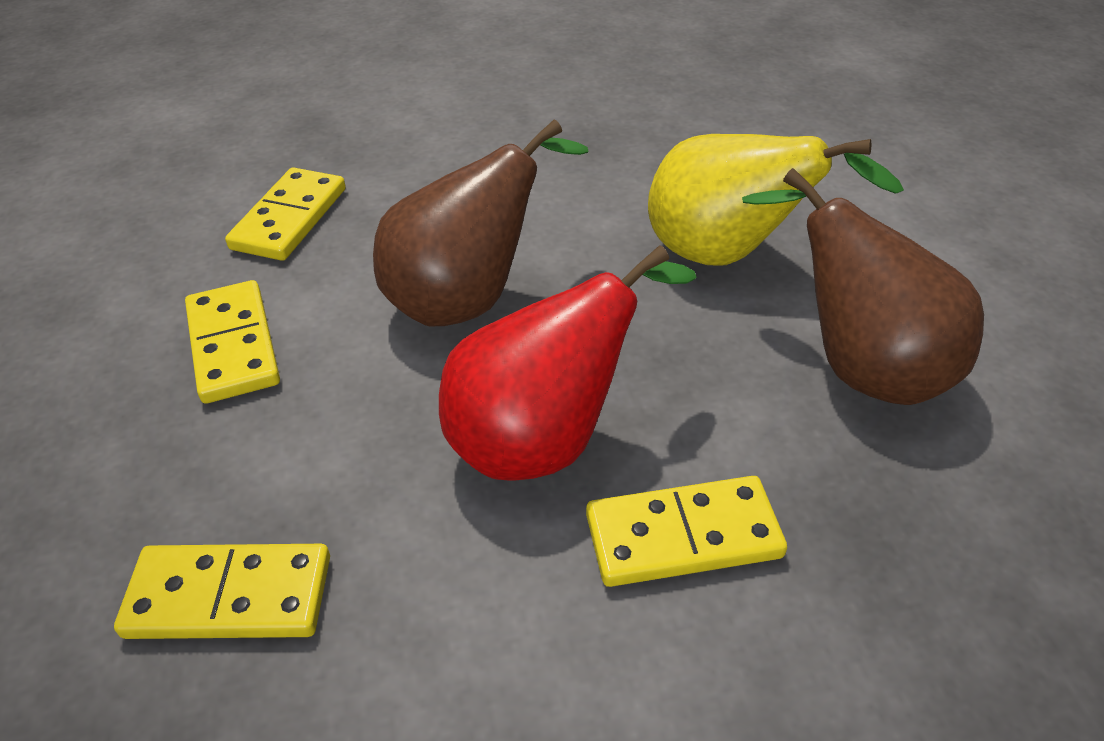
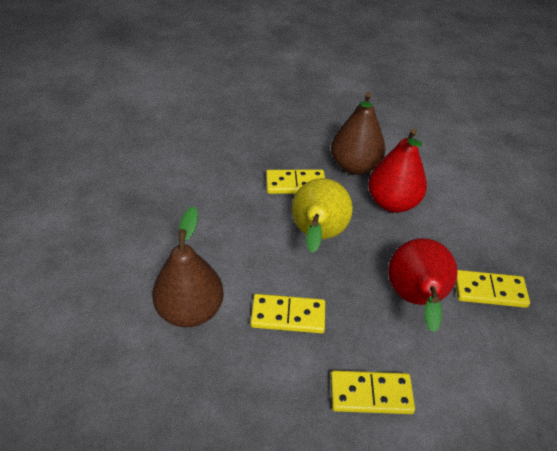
red pear: 1 -> 2

